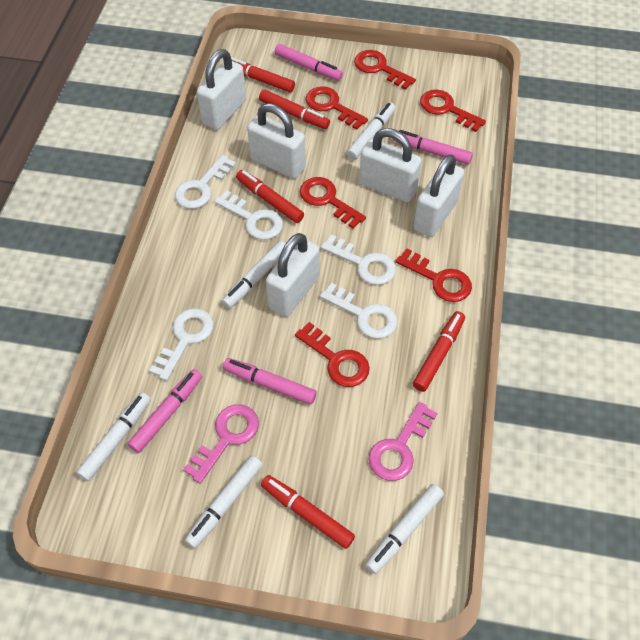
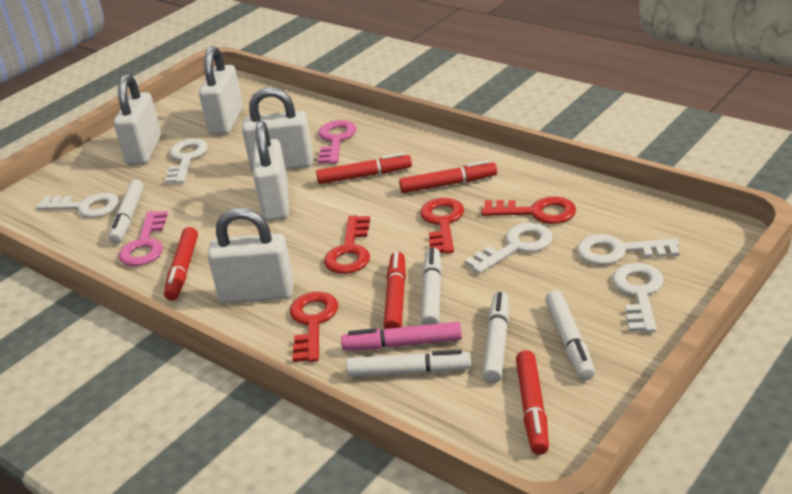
pink marker: 4 -> 1
red key: 6 -> 4

